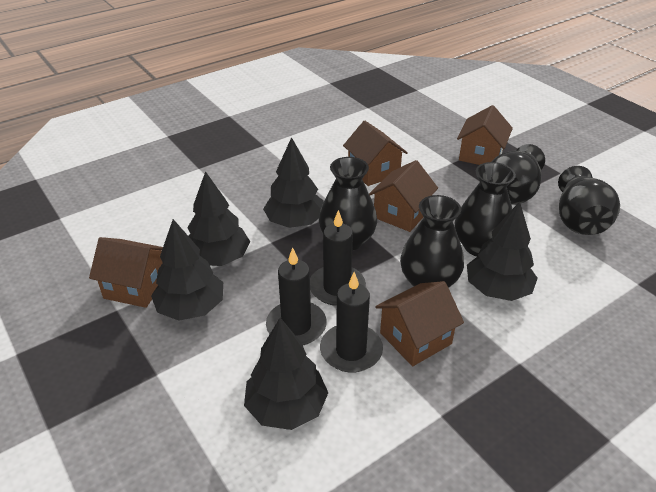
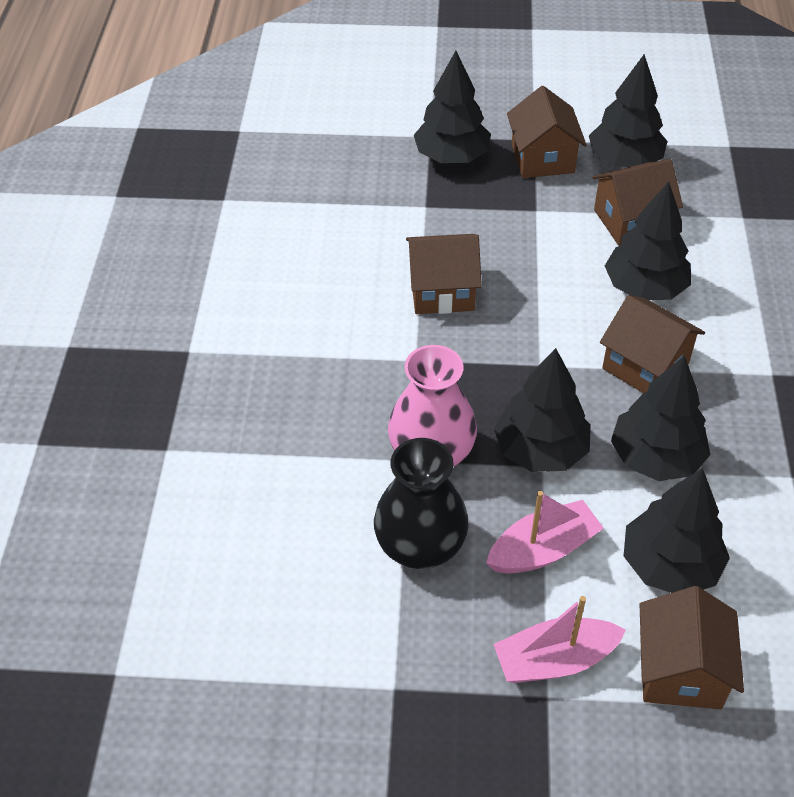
black candle: 3 -> 0
black tree: 5 -> 6
black vase: 5 -> 1
pink boat: 0 -> 2
pink vase: 0 -> 1

